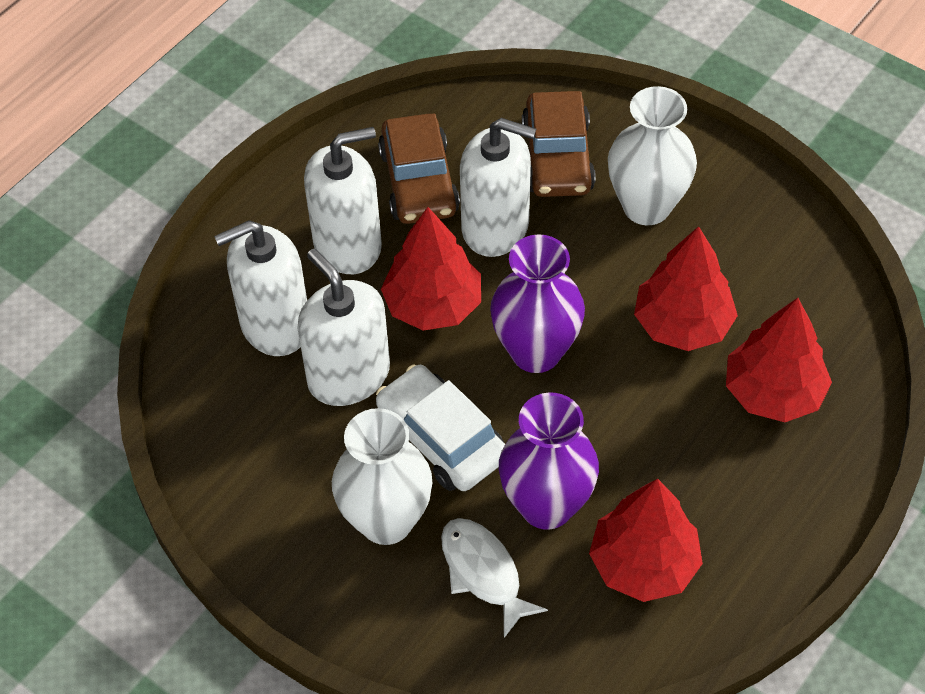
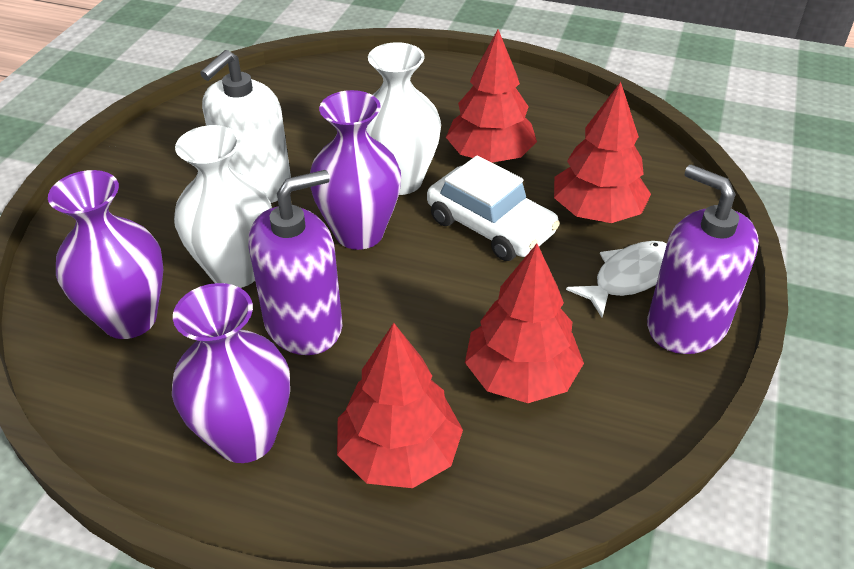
brown car: 2 -> 0
purple soap dispenser: 0 -> 2
purple vase: 2 -> 3
white soap dispenser: 4 -> 1

